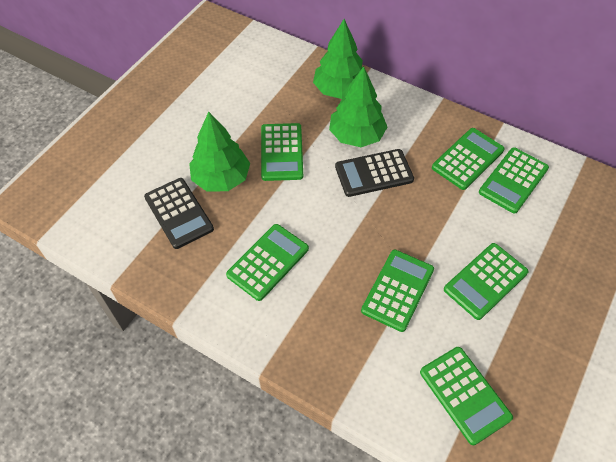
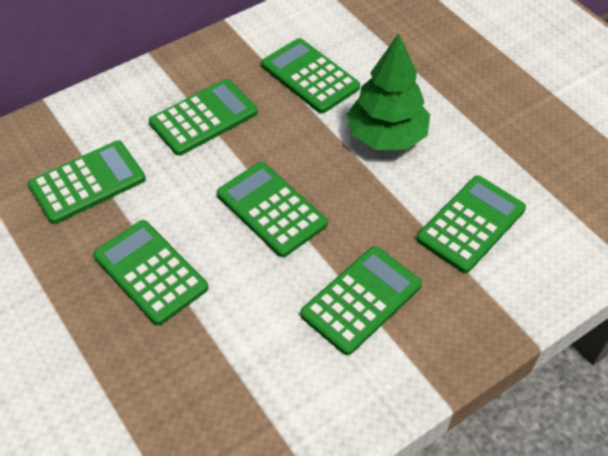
black calculator: 2 -> 0
green tree: 3 -> 1

